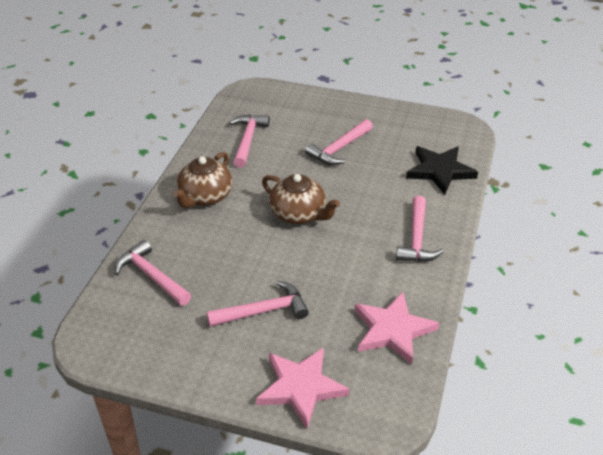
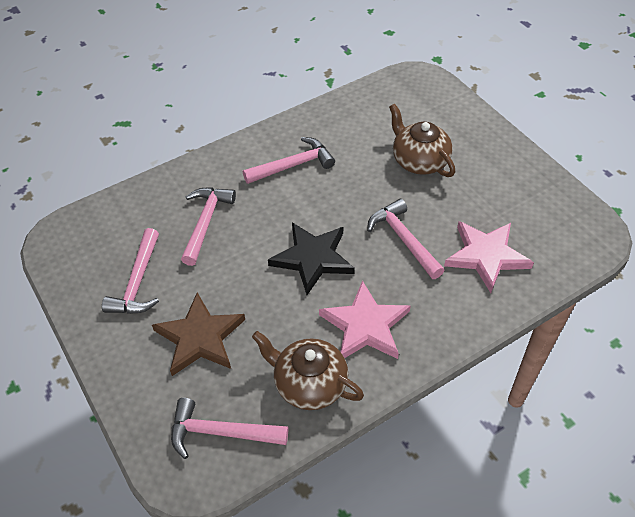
brown star: 0 -> 1

